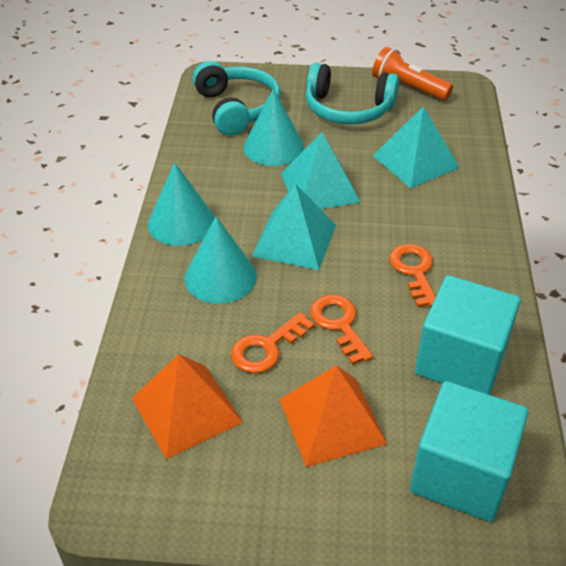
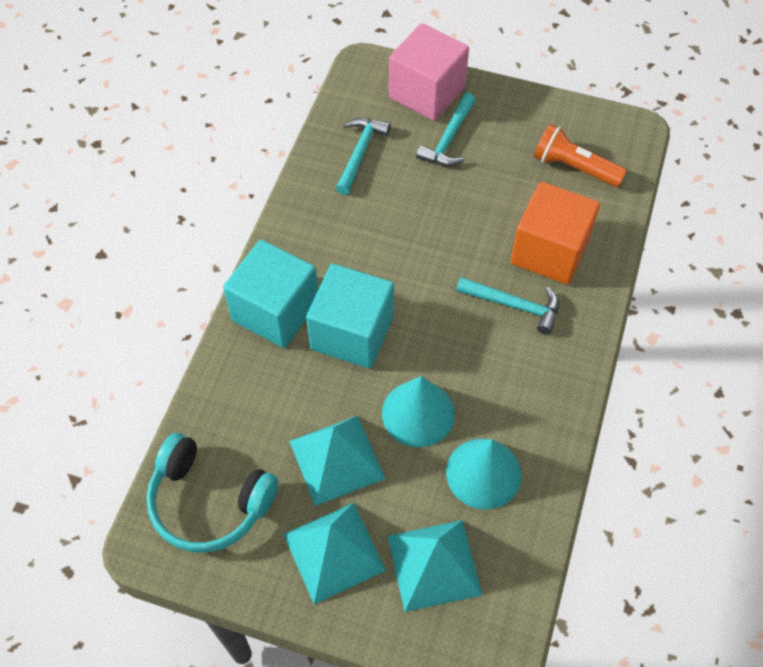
orange cube: 0 -> 1
orange key: 3 -> 0
orange pyramid: 2 -> 0
pink cube: 0 -> 1
turquoise cone: 3 -> 2
turquoise hammer: 0 -> 3
turquoise headphones: 2 -> 1

